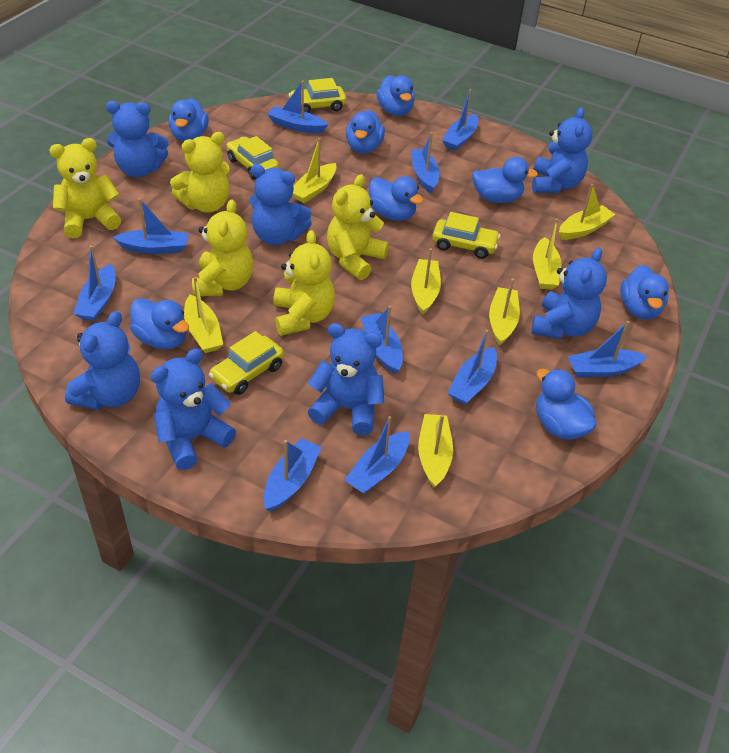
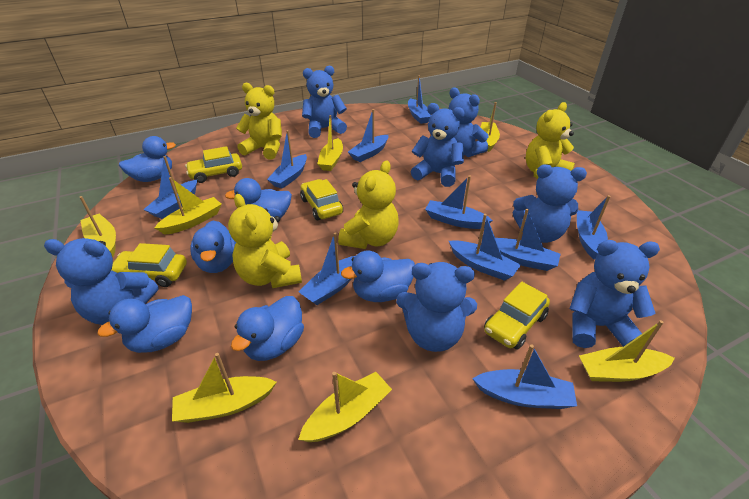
blue duck: 8 -> 6
yellow teddy bear: 5 -> 4

